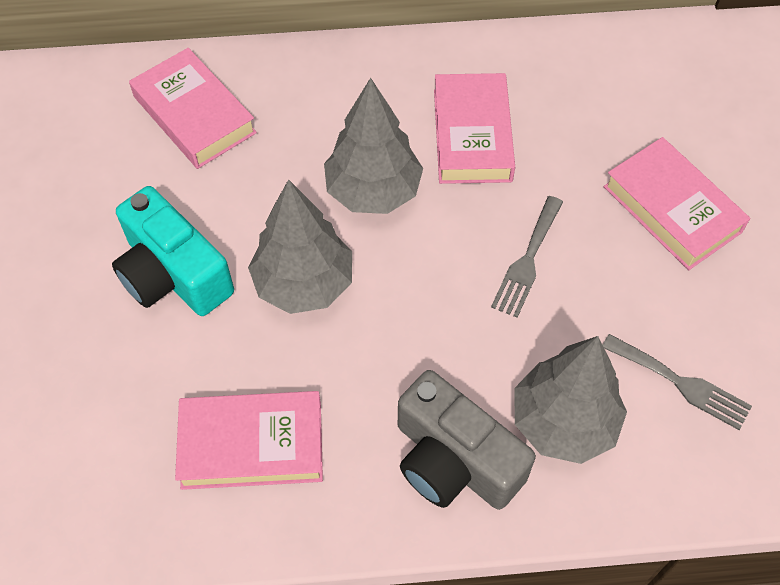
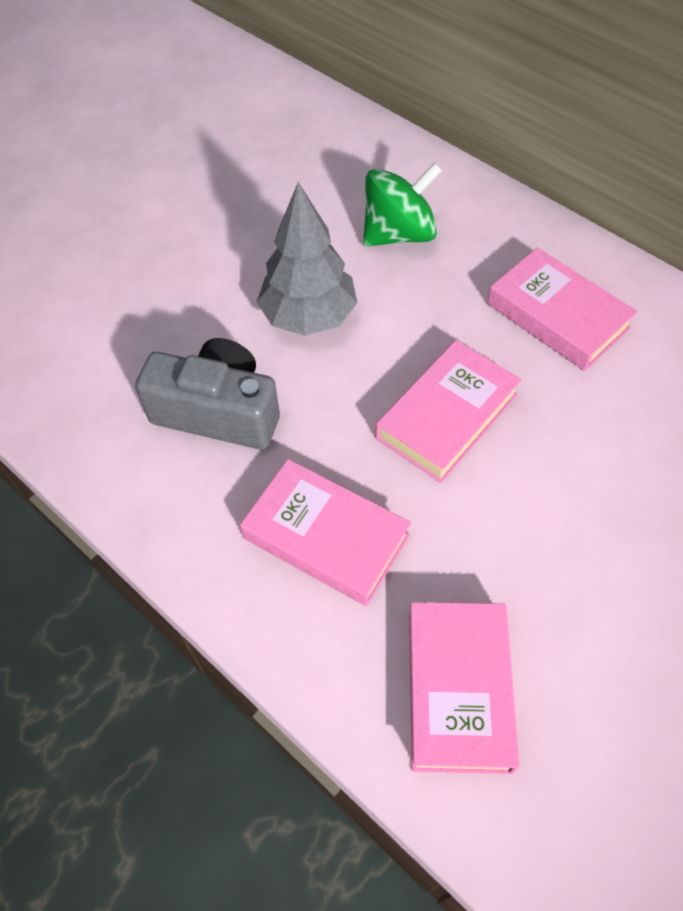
green spinning top: 0 -> 1
grey fork: 2 -> 0
grey tree: 3 -> 1
turquoise camera: 1 -> 0

